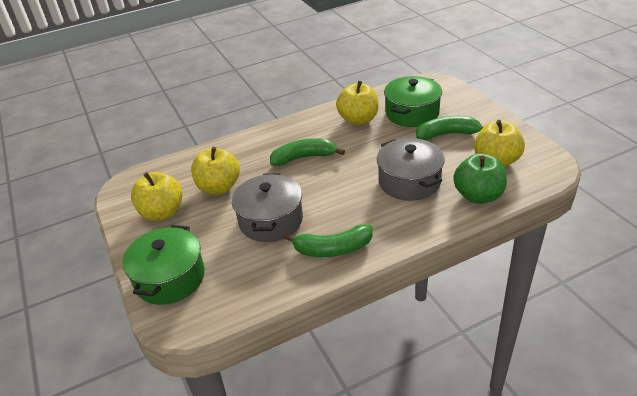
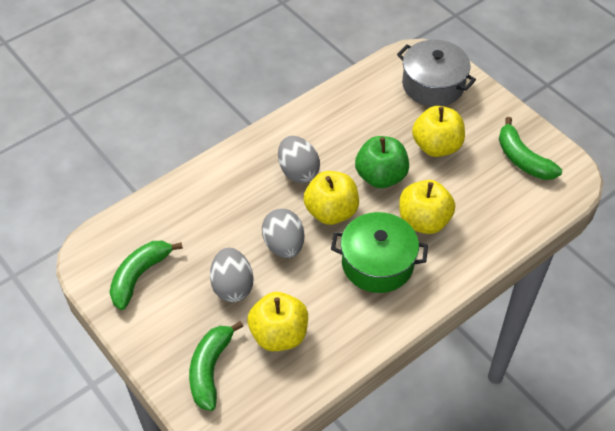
green pot: 2 -> 1
grey egg: 0 -> 3
grey pot: 2 -> 1

